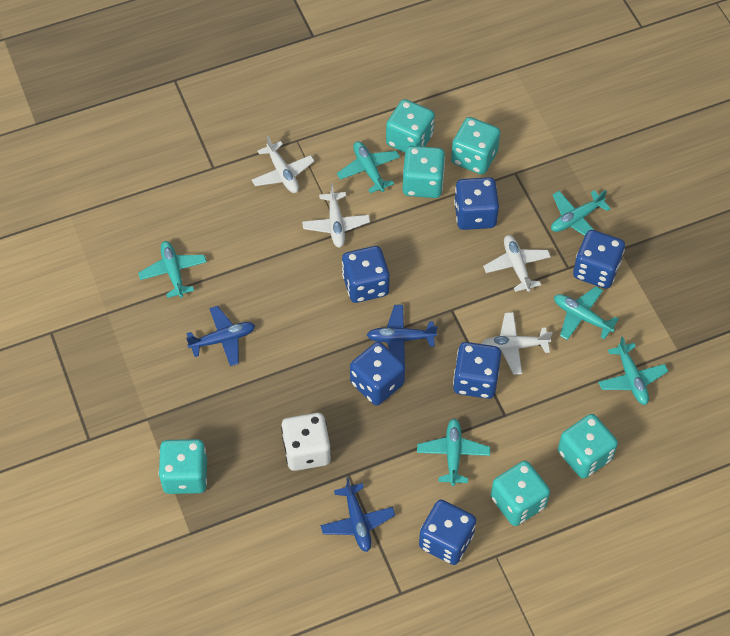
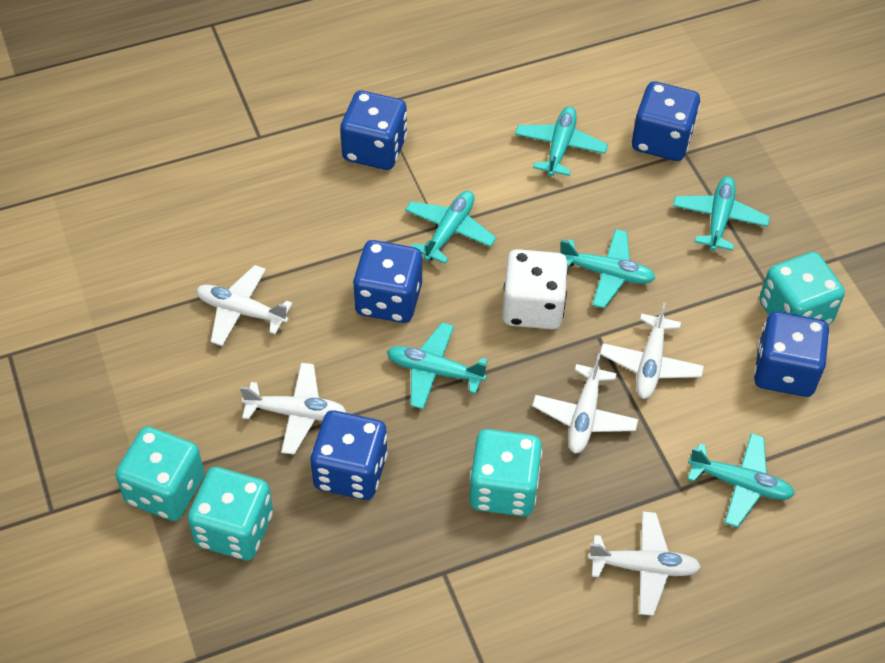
blue dice: 6 -> 5
blue plane: 3 -> 0
turquoise dice: 6 -> 4
white plane: 4 -> 5

